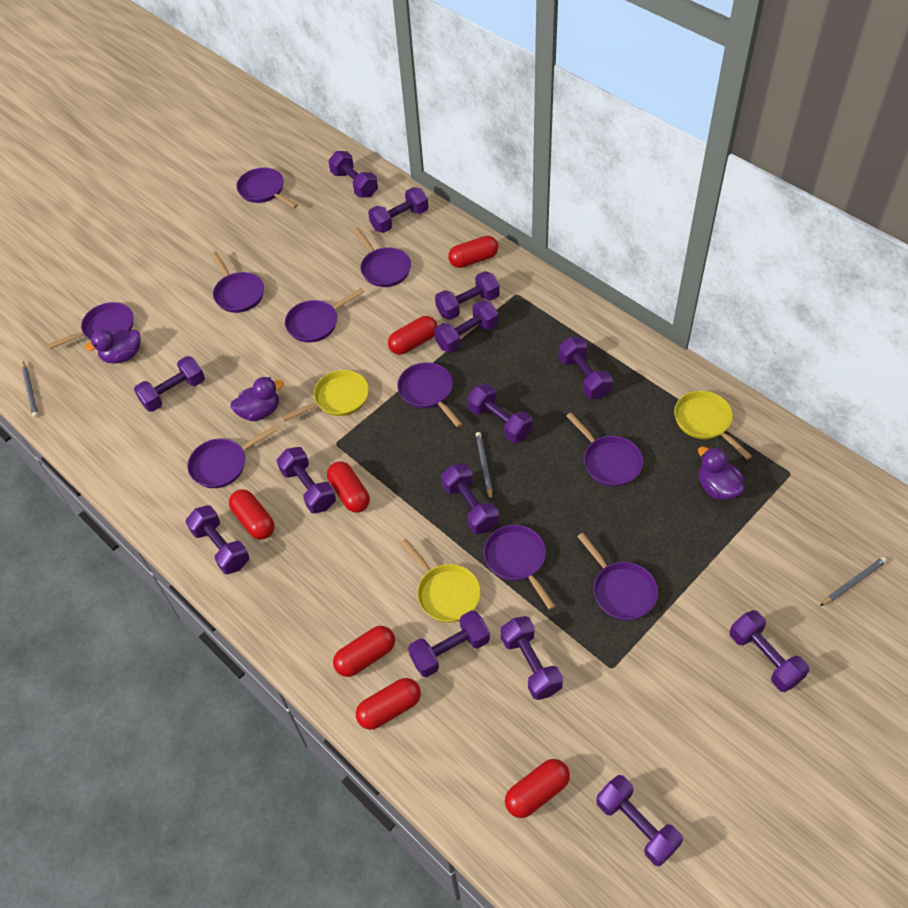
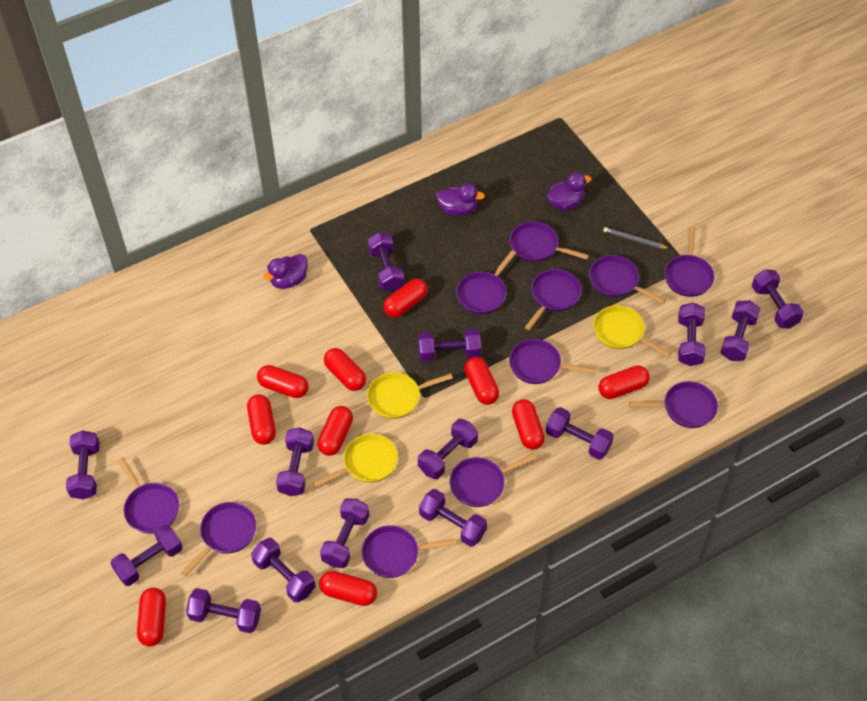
grey pencil: 3 -> 1
purple pan: 10 -> 11
red capsule: 7 -> 10

